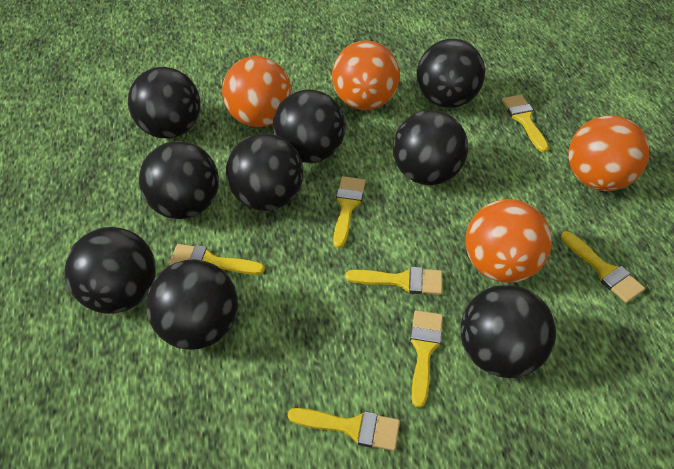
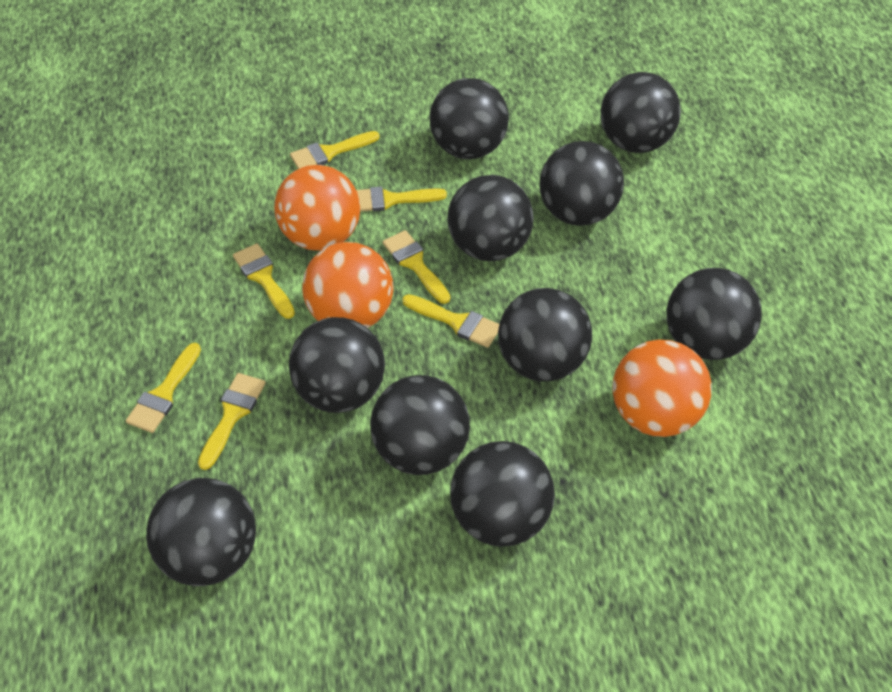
black ball: 9 -> 10
orange ball: 4 -> 3

